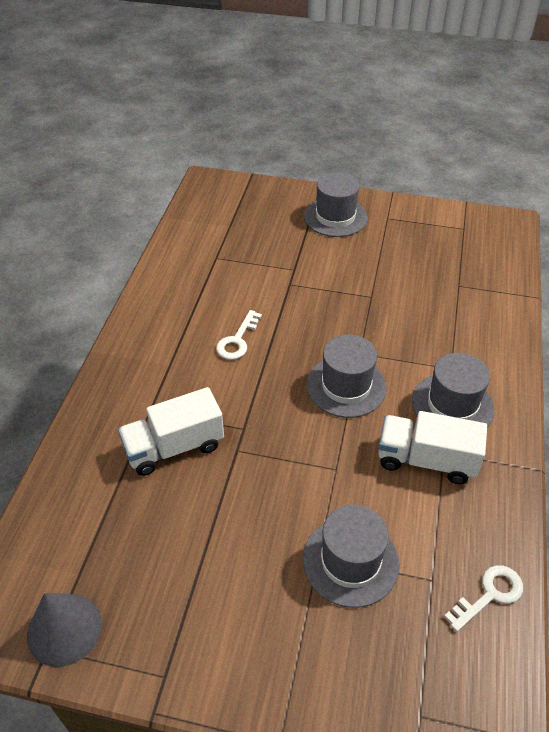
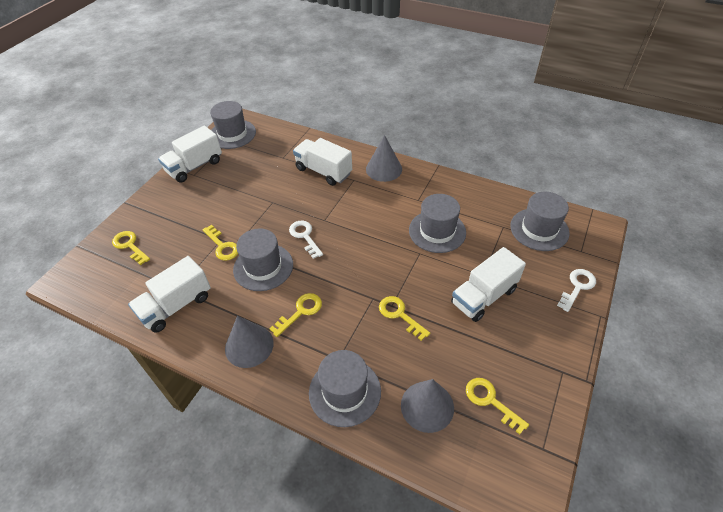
grey cone: 1 -> 3
grey hat: 4 -> 5
white truck: 2 -> 4
yellow key: 0 -> 5

